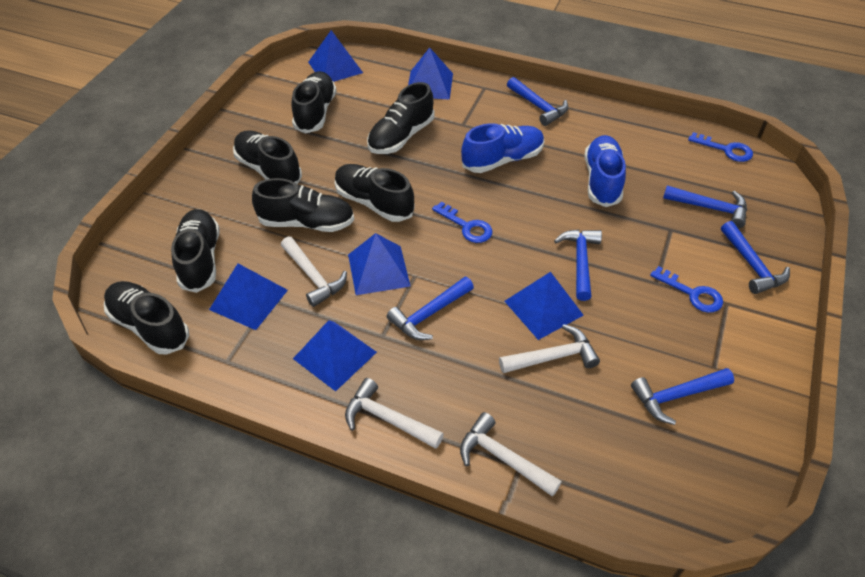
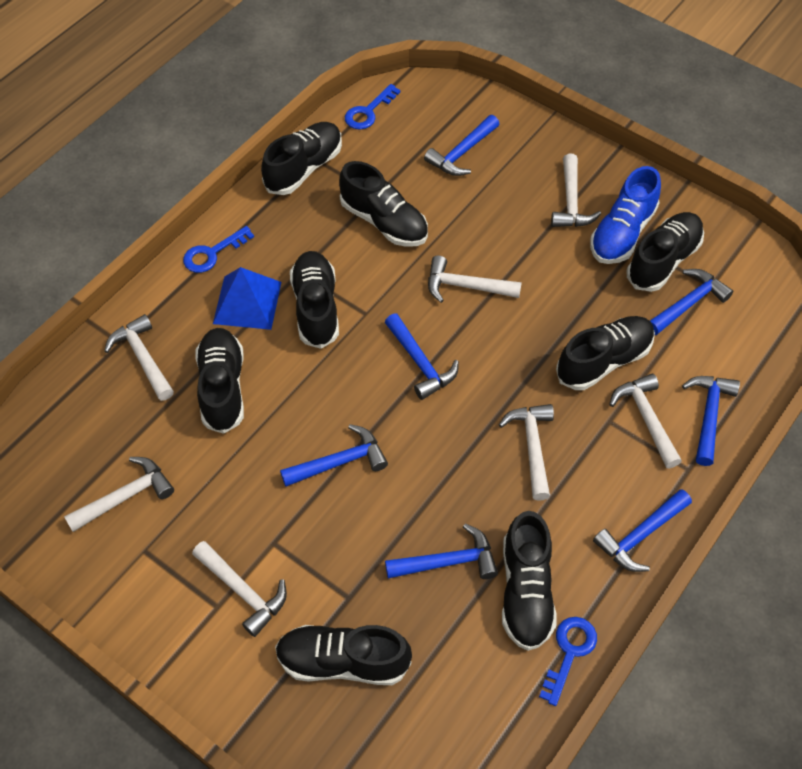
black shoe: 7 -> 8
blue hammer: 6 -> 7
blue pyramid: 6 -> 1
blue shoe: 2 -> 1
white hammer: 4 -> 7

